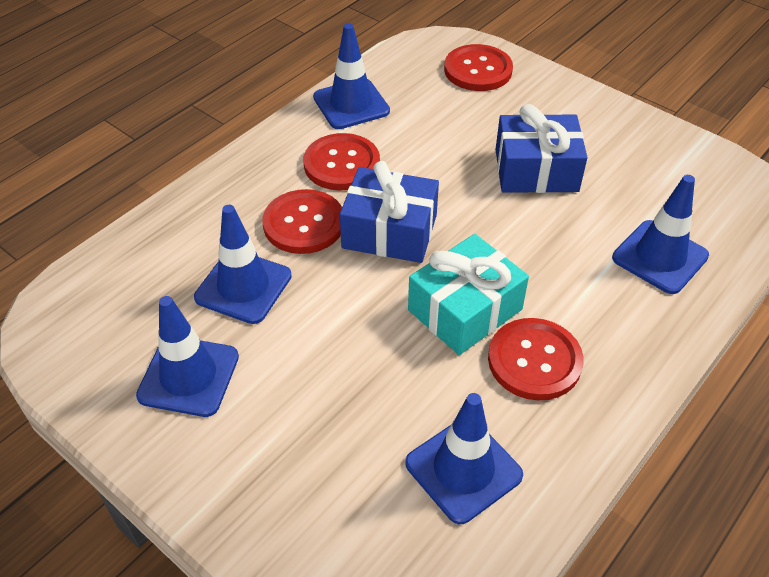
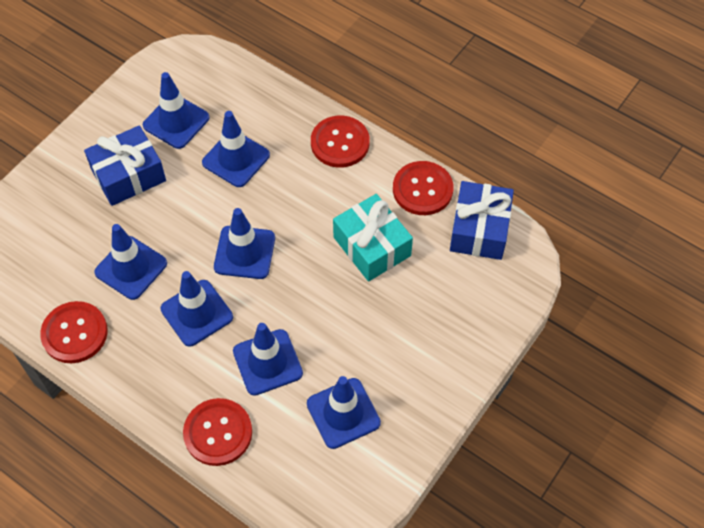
blue traffic cone: 5 -> 7

